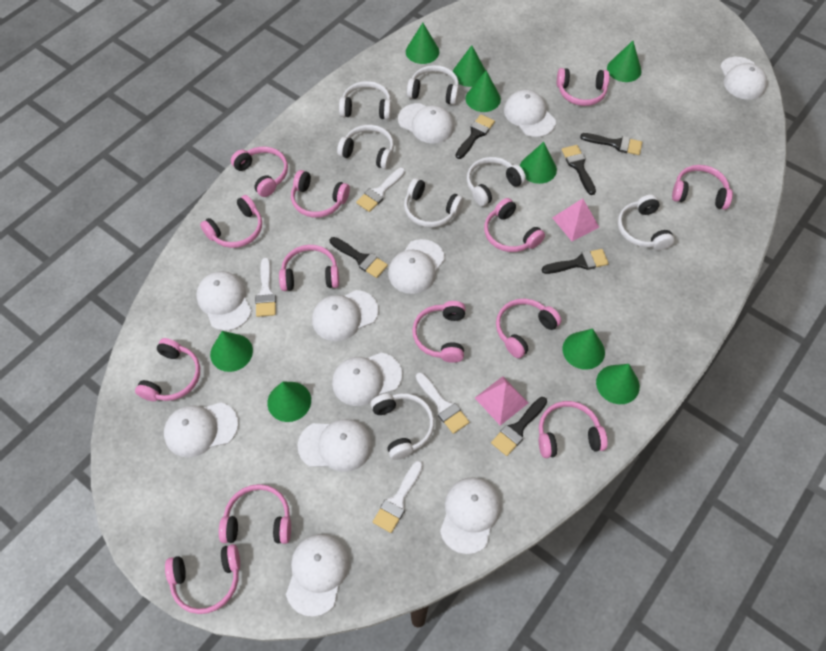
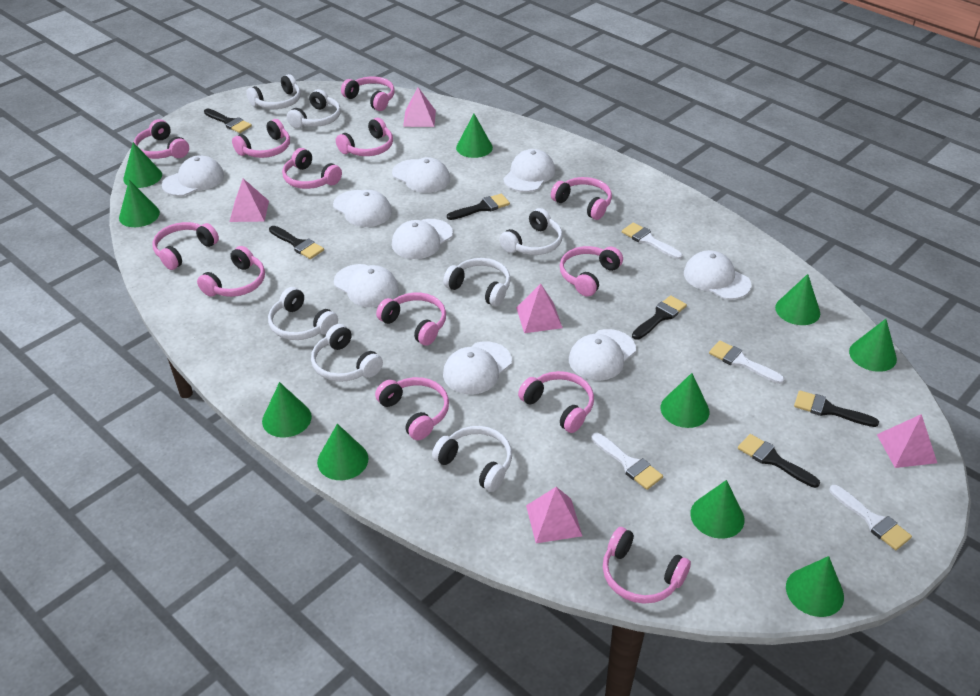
green cone: 9 -> 10
pink pyramid: 2 -> 5
white cap: 11 -> 9

